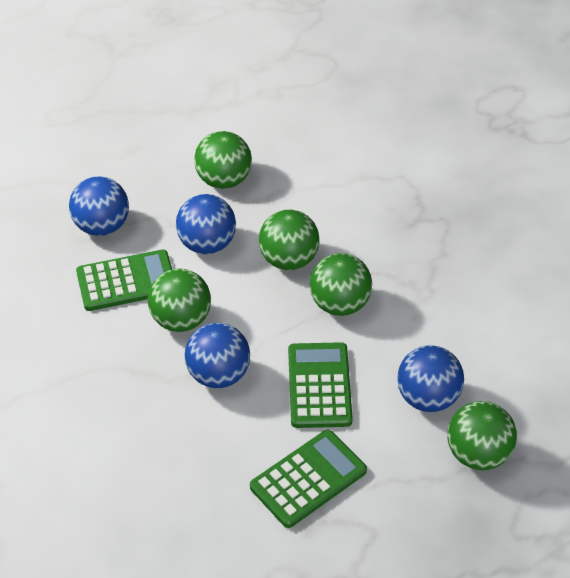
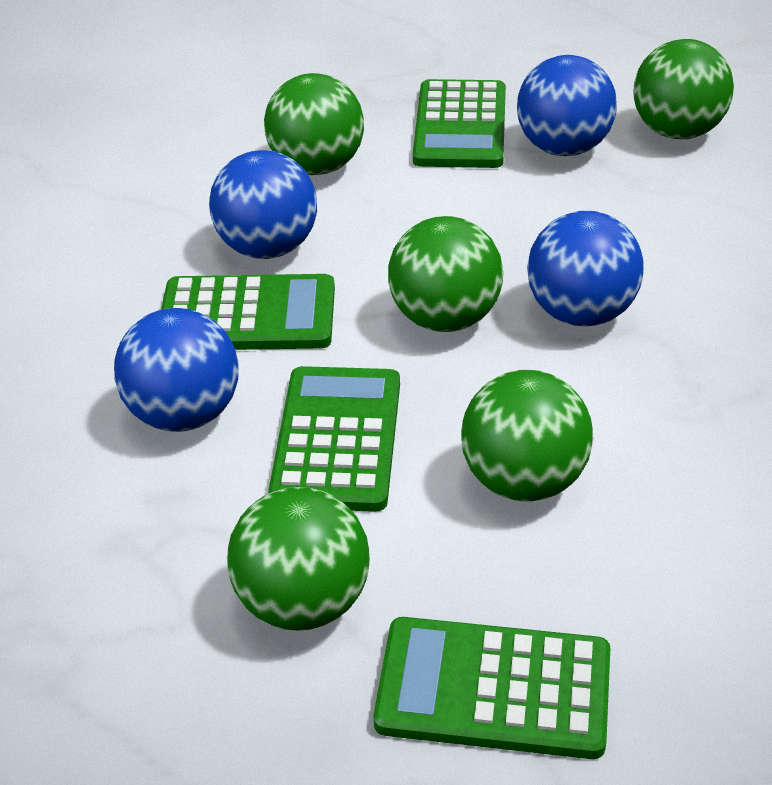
green calculator: 3 -> 4

